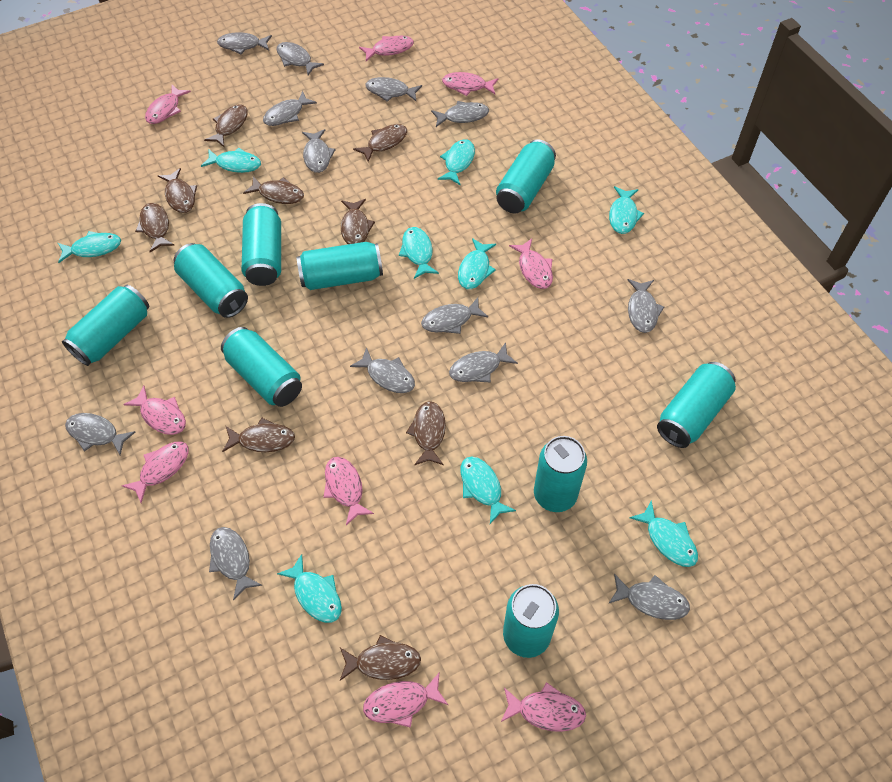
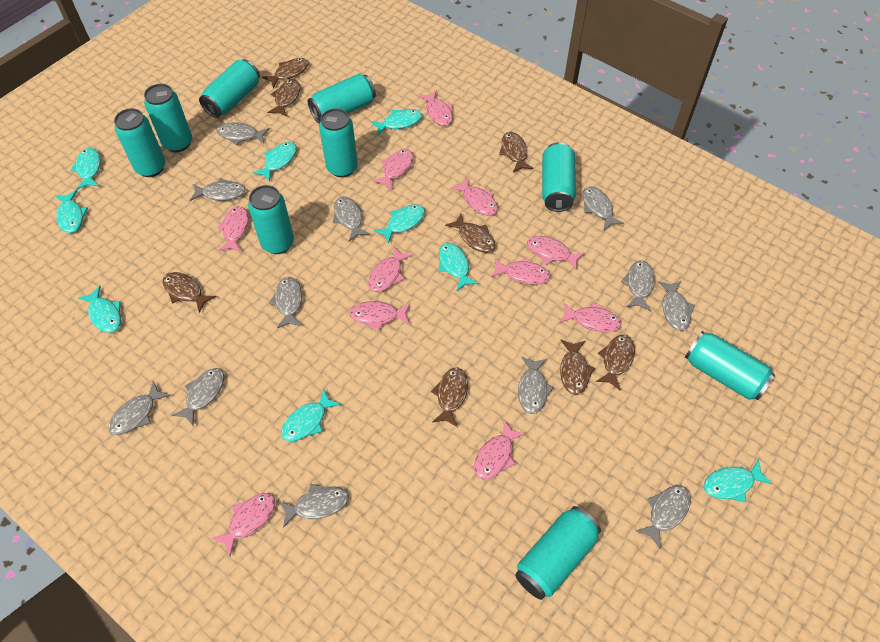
brown fish: 9 -> 8
grey fish: 13 -> 12
pink fish: 9 -> 11

